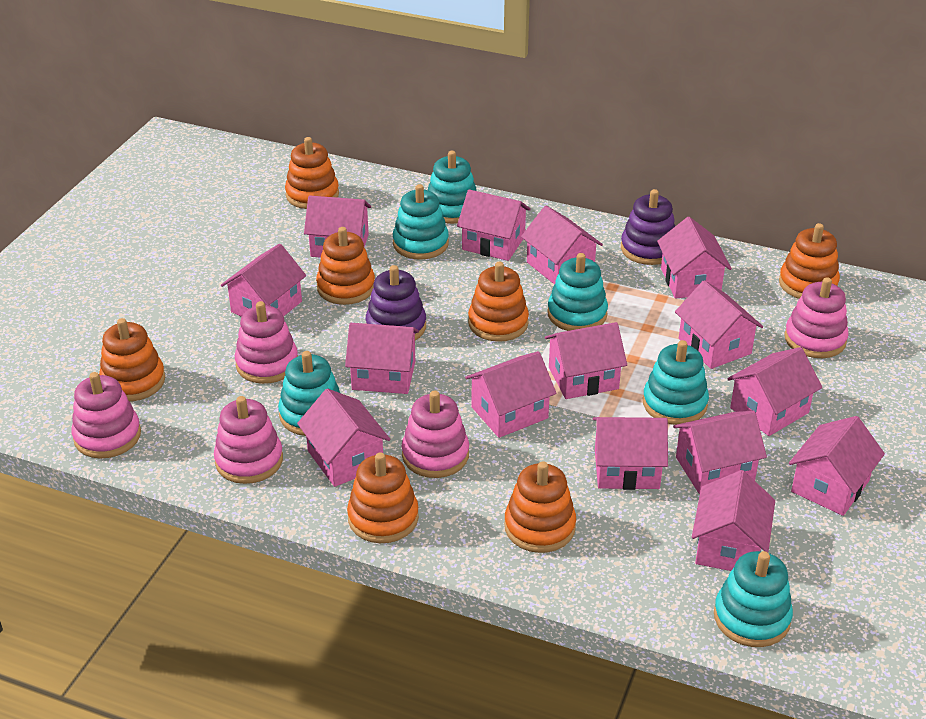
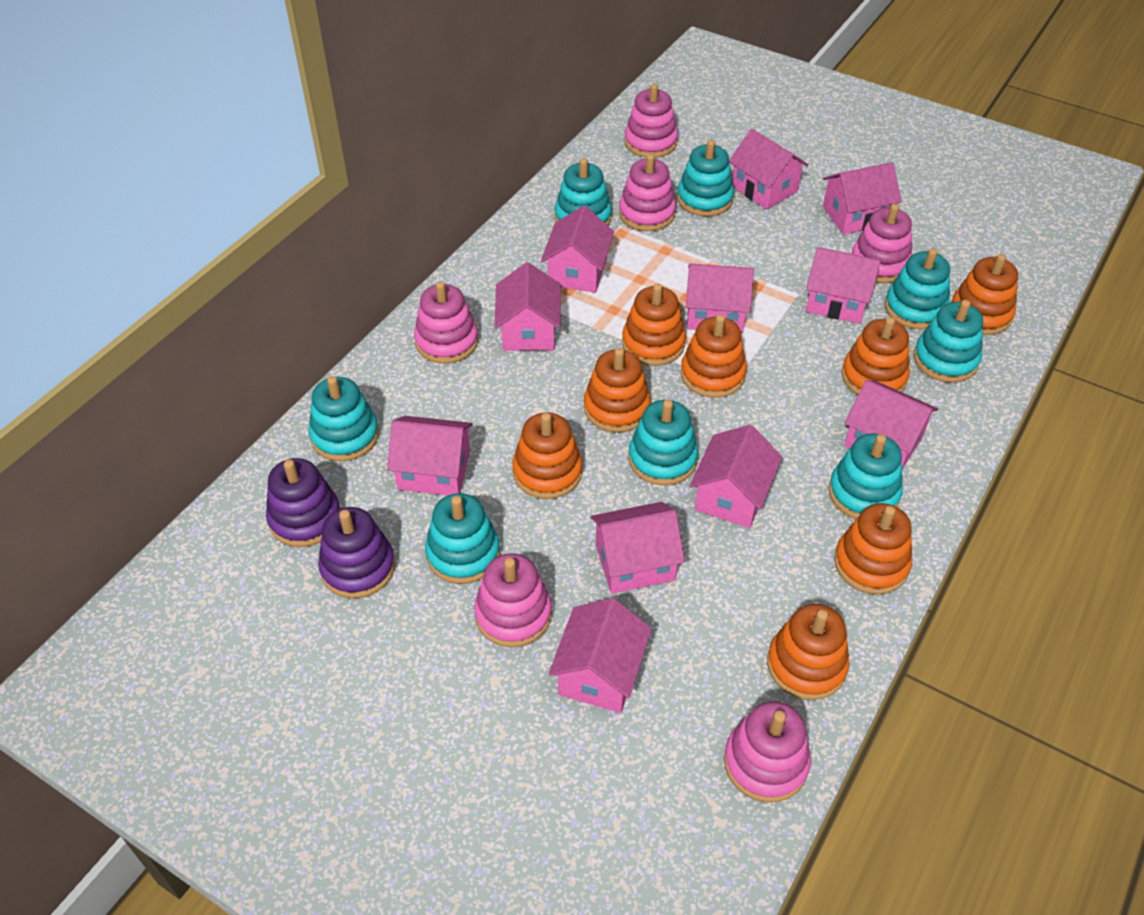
orange stacking toy: 7 -> 8
pink house: 15 -> 11
pink stacking toy: 5 -> 6
turquoise stacking toy: 6 -> 8

